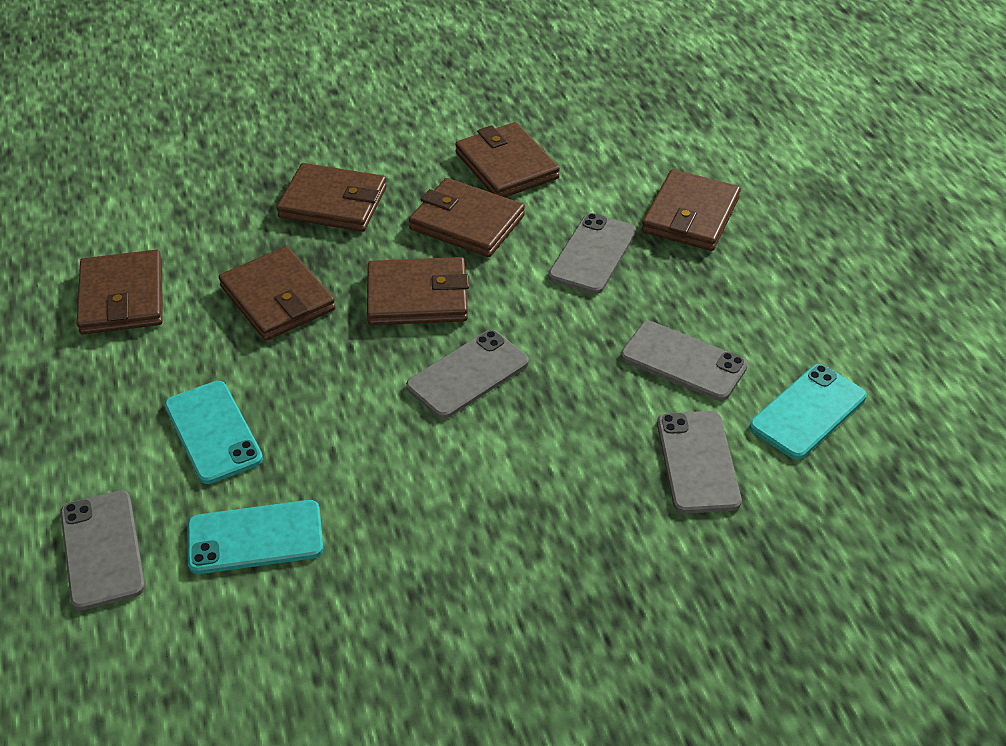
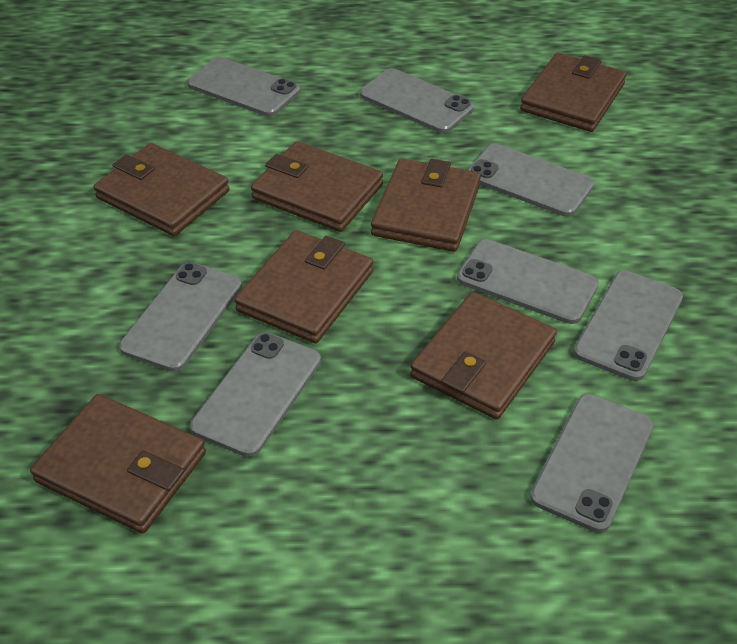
grey phone: 5 -> 8
turquoise phone: 3 -> 0

